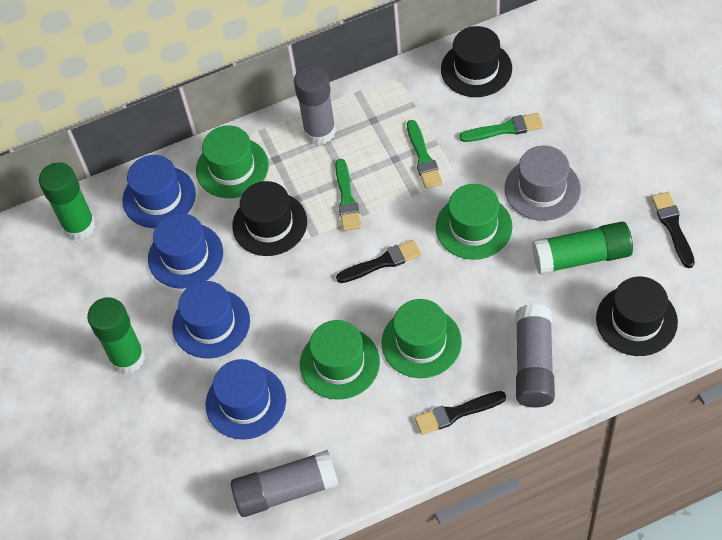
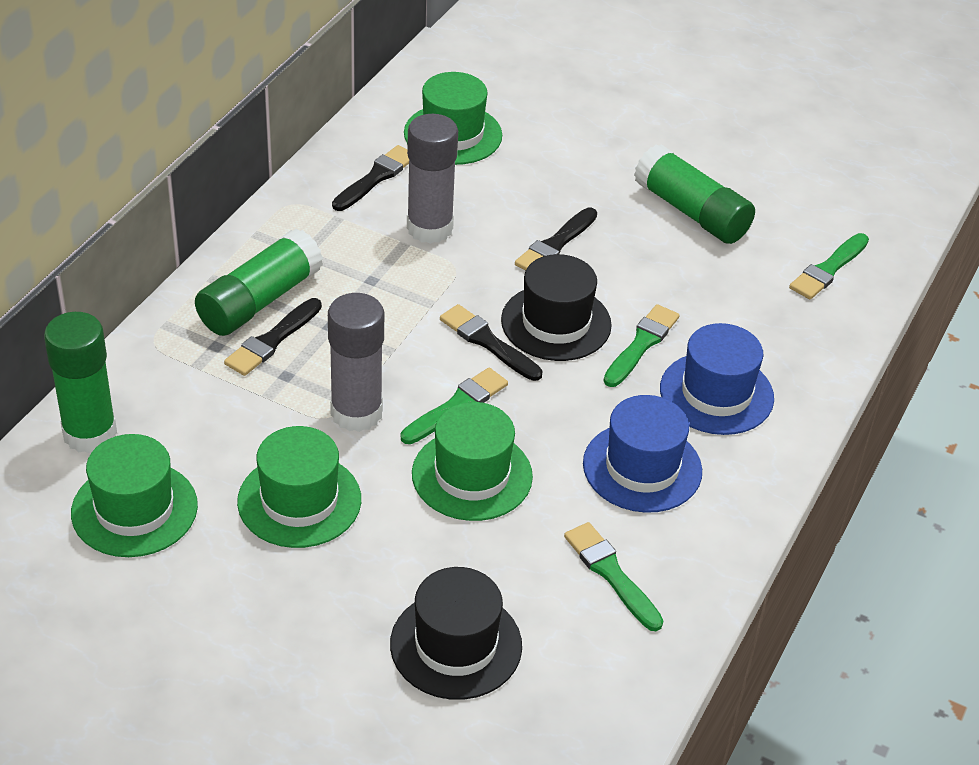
black brush: 3 -> 4
black hat: 3 -> 2
blue hat: 4 -> 2
green brush: 3 -> 4
grey glue stick: 3 -> 2
grey hat: 1 -> 0

